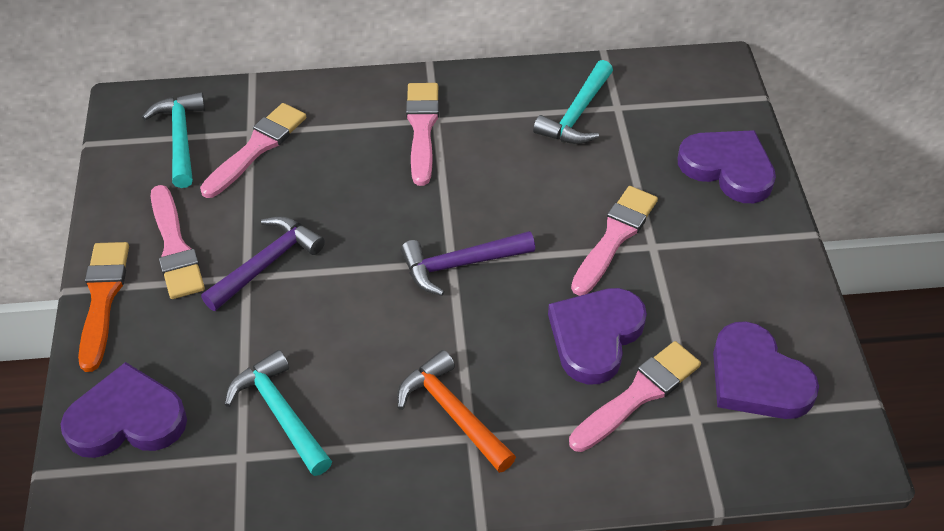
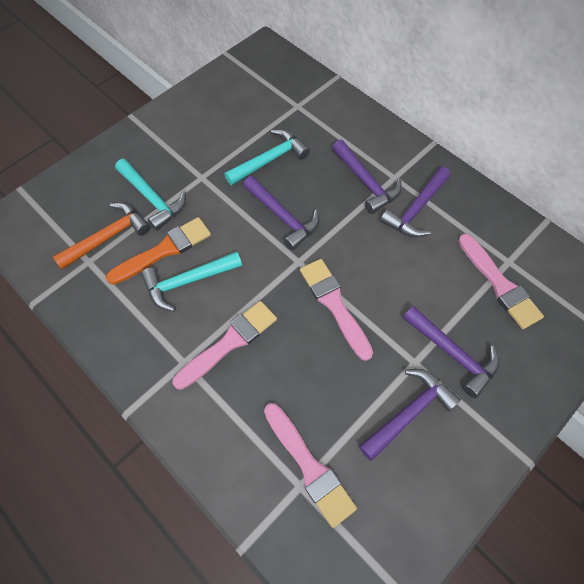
pink brush: 5 -> 4
purple hammer: 2 -> 5
purple heart: 4 -> 0

